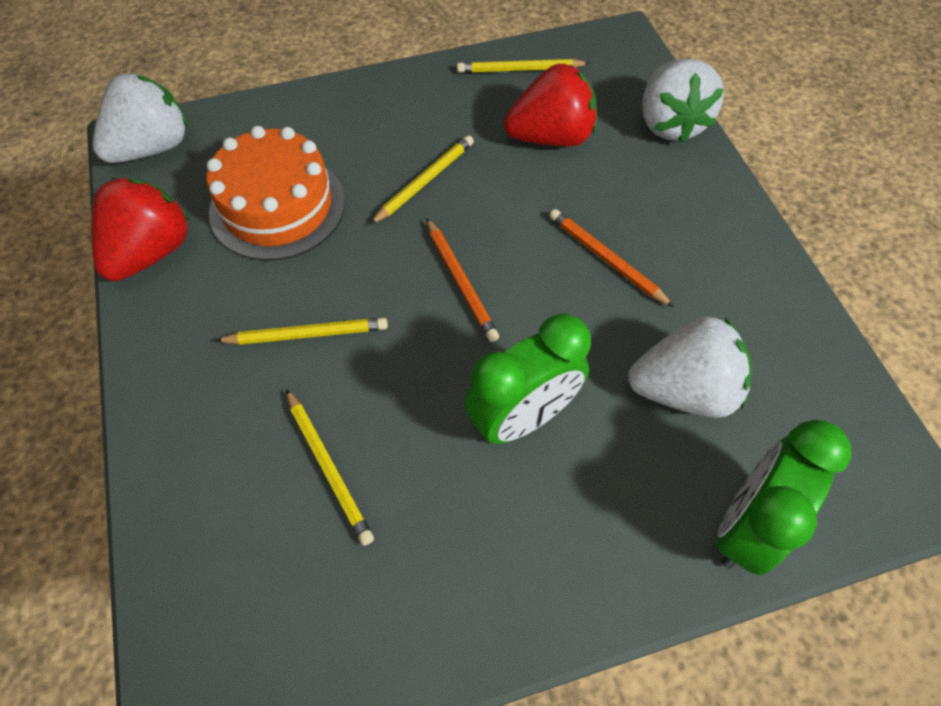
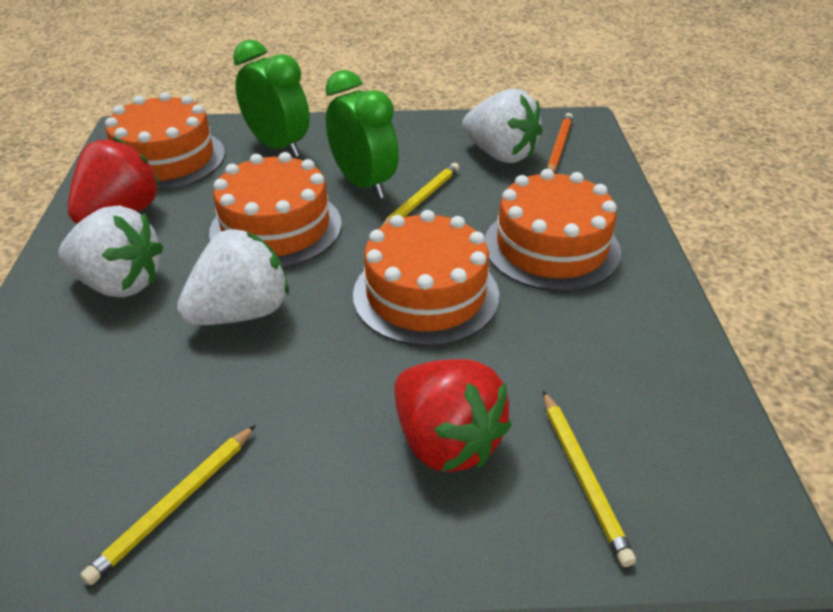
orange cake: 1 -> 4
orange pencil: 2 -> 1
yellow pencil: 4 -> 3

